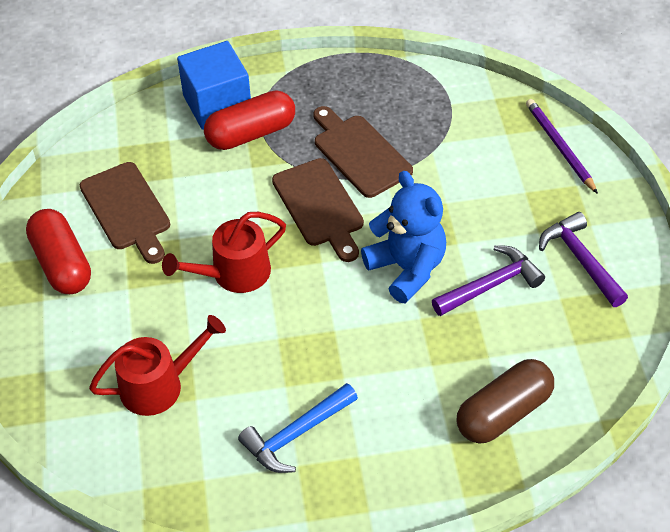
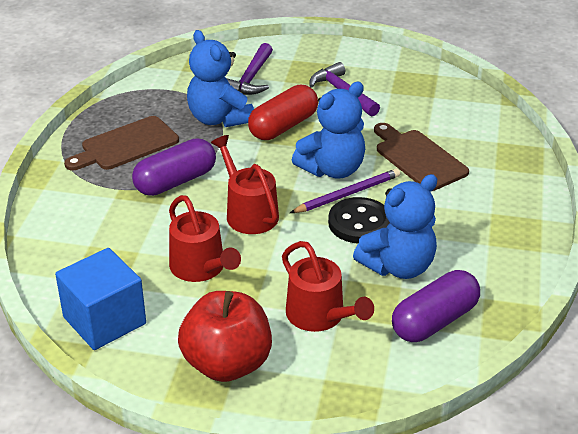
black button: 0 -> 1
blue hammer: 1 -> 0
blue teddy bear: 1 -> 3
brown capsule: 1 -> 0
brown cutting board: 3 -> 2
purple capsule: 0 -> 2
red apple: 0 -> 1
red capsule: 2 -> 1
red watering can: 2 -> 3

